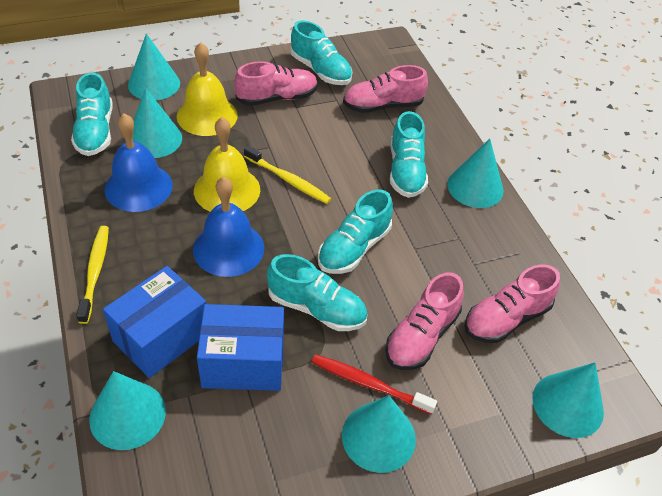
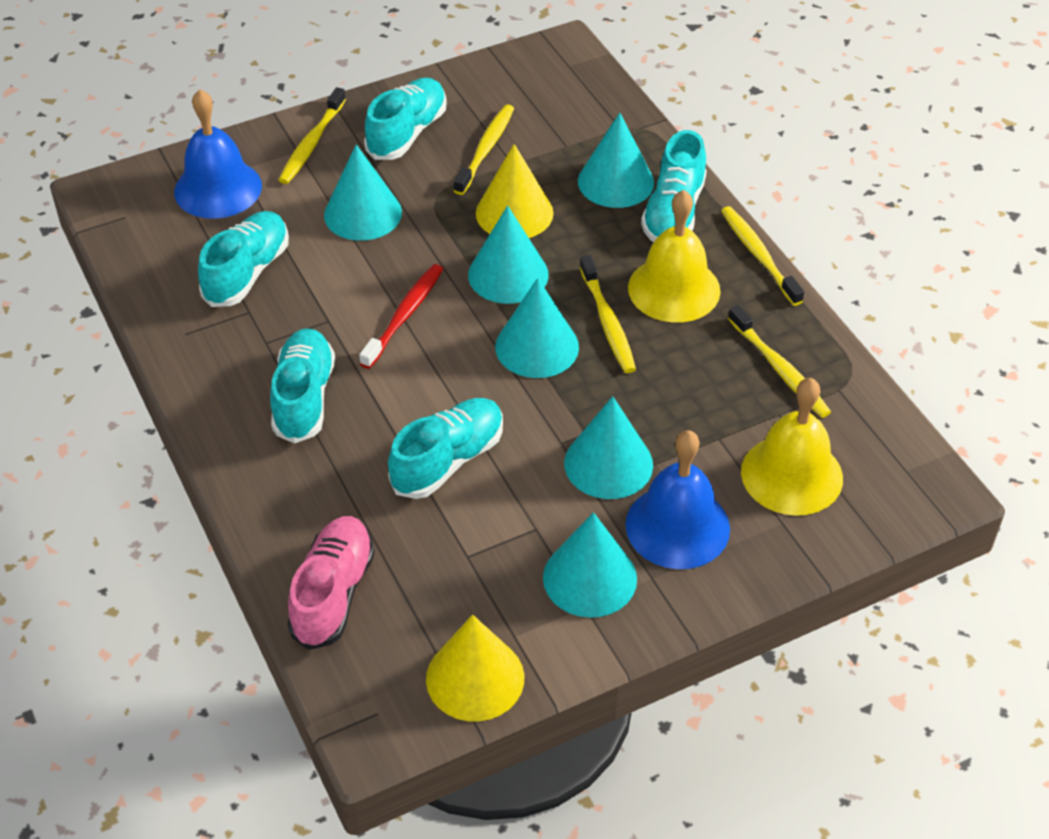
blue box: 2 -> 0
pink shoe: 4 -> 1
yellow cone: 0 -> 2
yellow toothbrush: 2 -> 5

